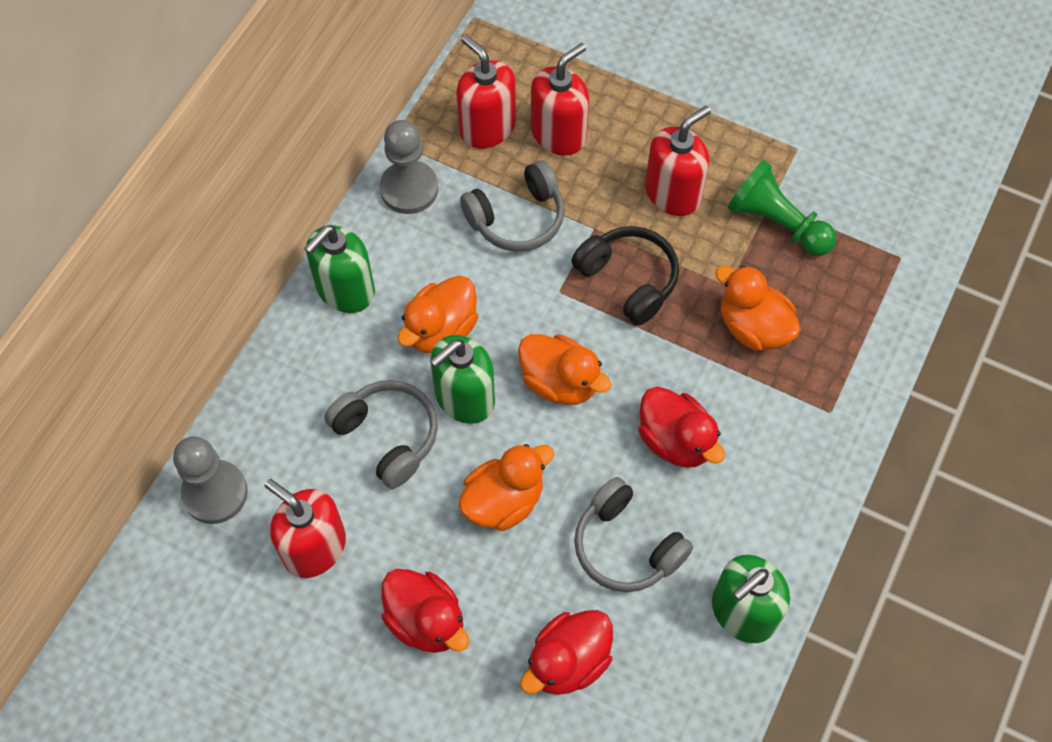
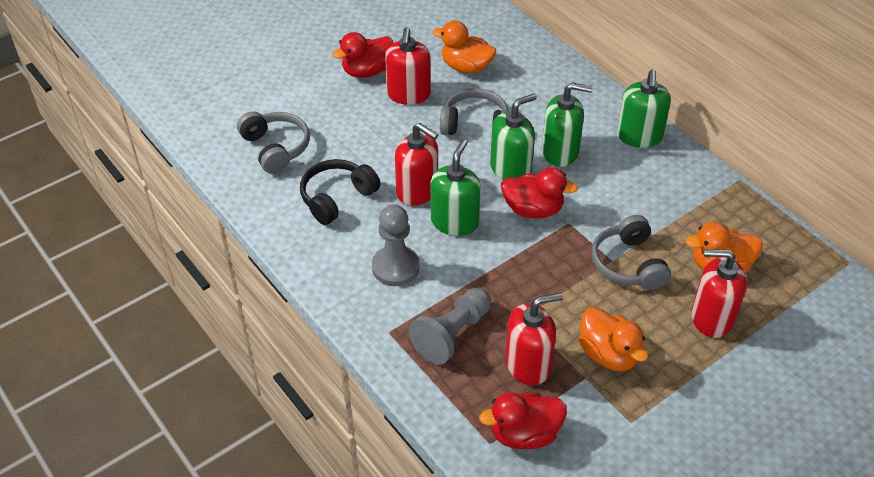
green pawn: 1 -> 0
green soap dispenser: 3 -> 4
orange duck: 4 -> 3

